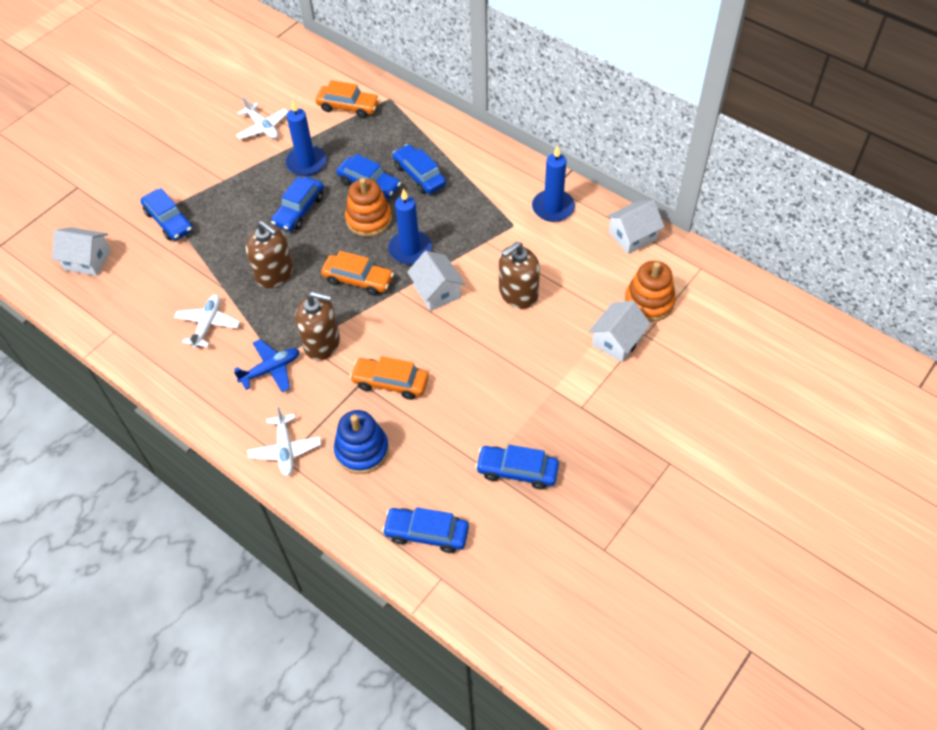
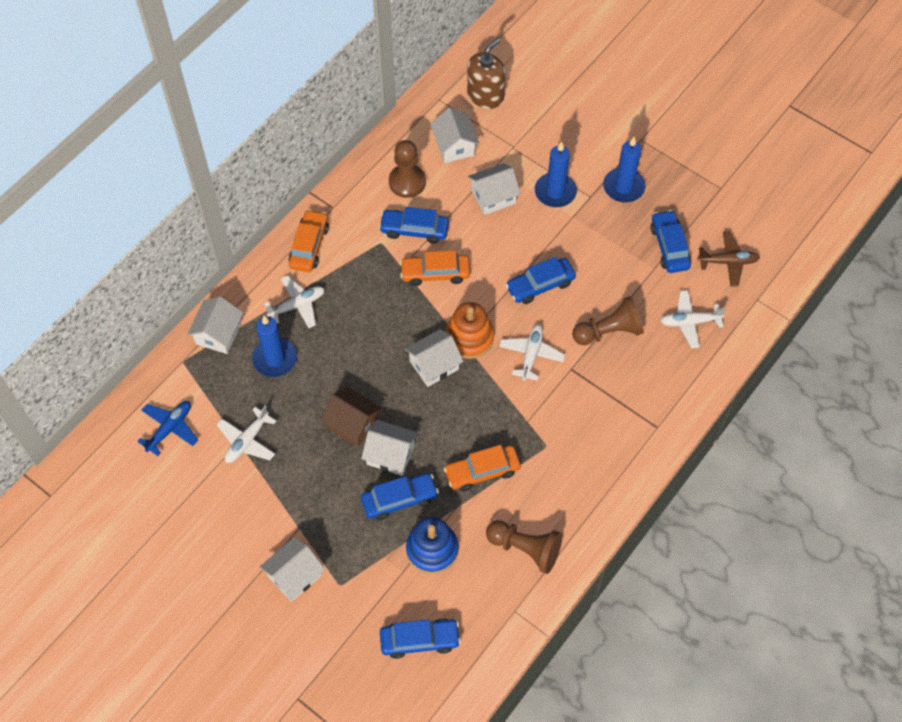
blue car: 6 -> 5
brown house: 0 -> 1
brown pawn: 0 -> 3
brown plane: 0 -> 1
brown soap dispenser: 3 -> 1
orange stacking toy: 2 -> 1
white house: 4 -> 6
white plane: 3 -> 4

